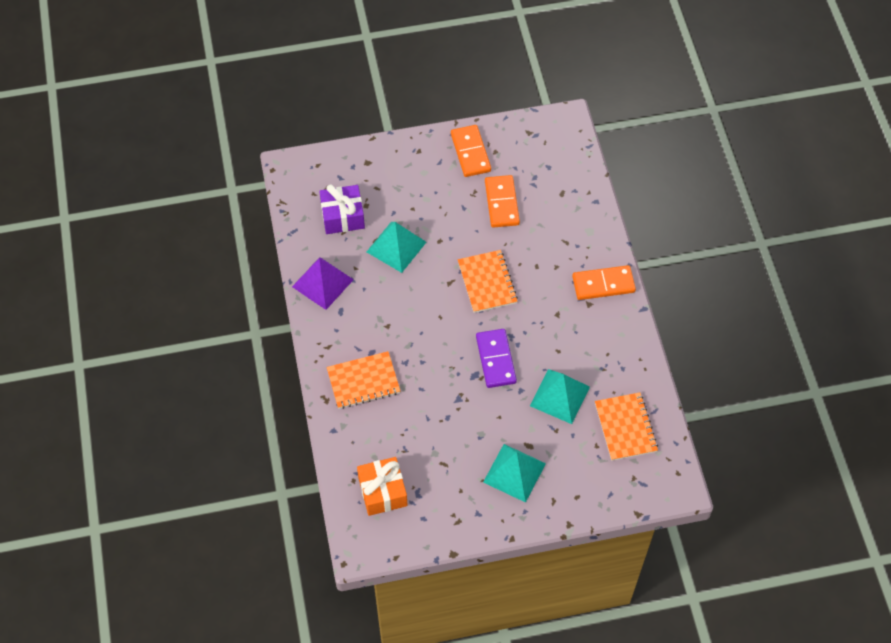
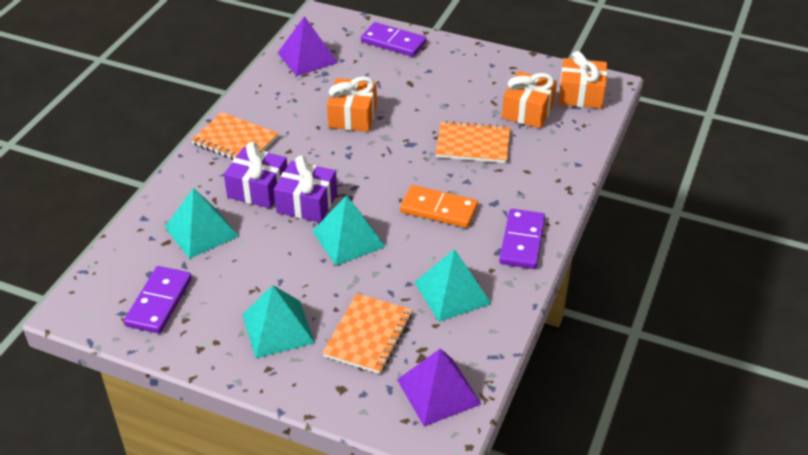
orange domino: 3 -> 1
orange gift: 1 -> 3
purple domino: 1 -> 3
purple gift: 1 -> 2
purple pyramid: 1 -> 2
turquoise pyramid: 3 -> 4

